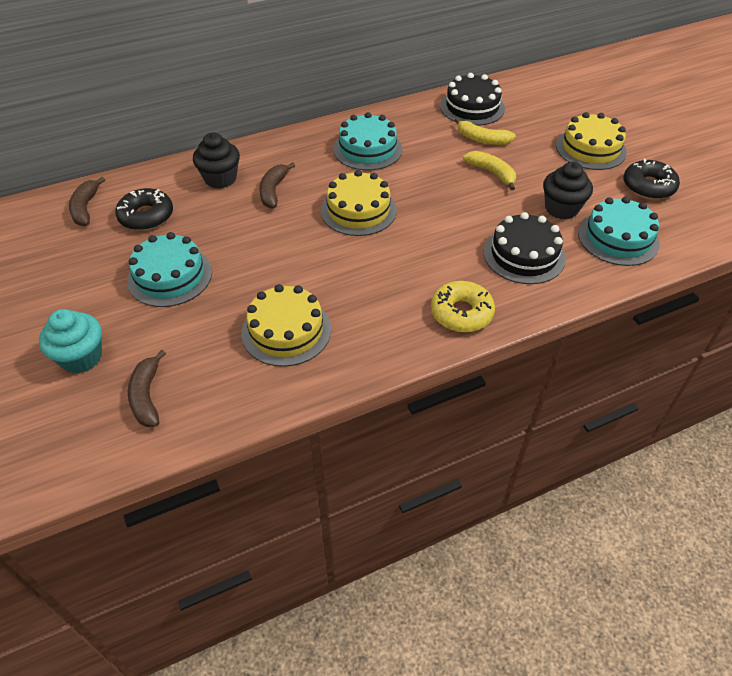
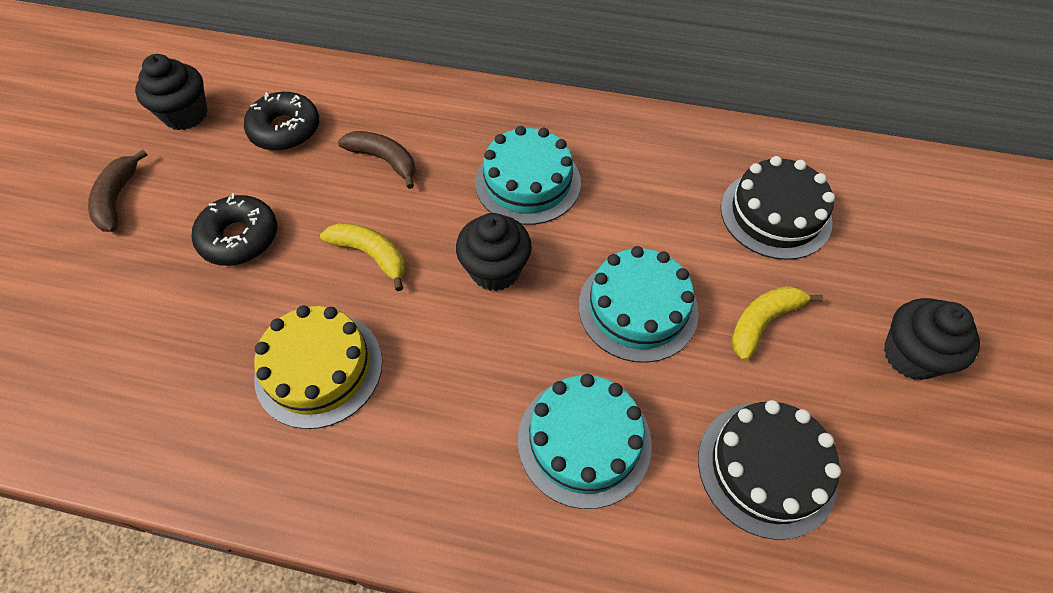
black cupcake: 2 -> 3
brown banana: 3 -> 2
turquoise cupcake: 1 -> 0
yellow cake: 3 -> 1
yellow donut: 1 -> 0

